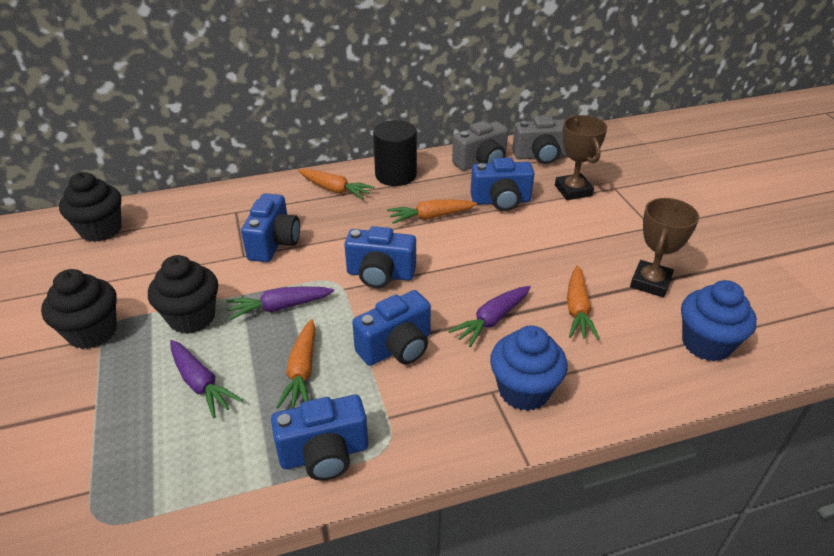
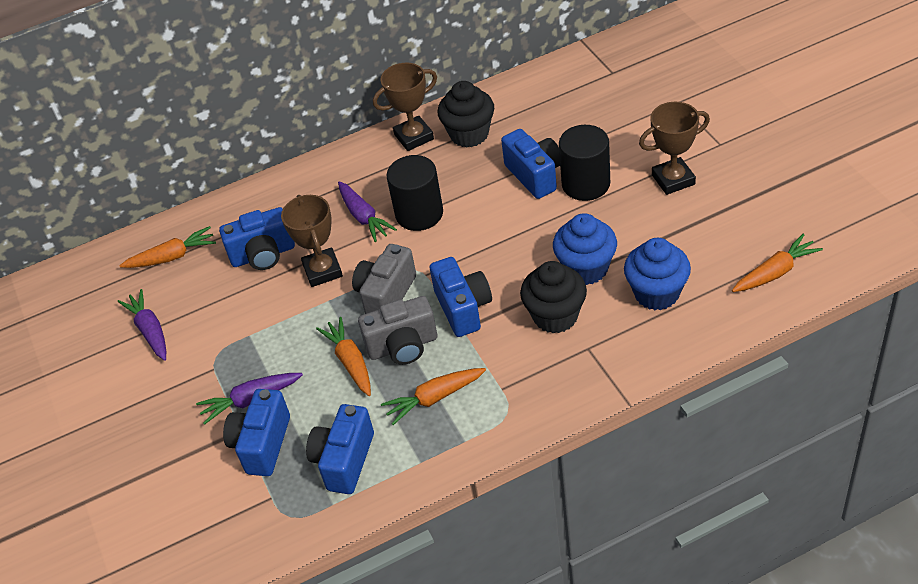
black cupcake: 3 -> 2
black cylinder: 1 -> 2
brown trophy: 2 -> 3

